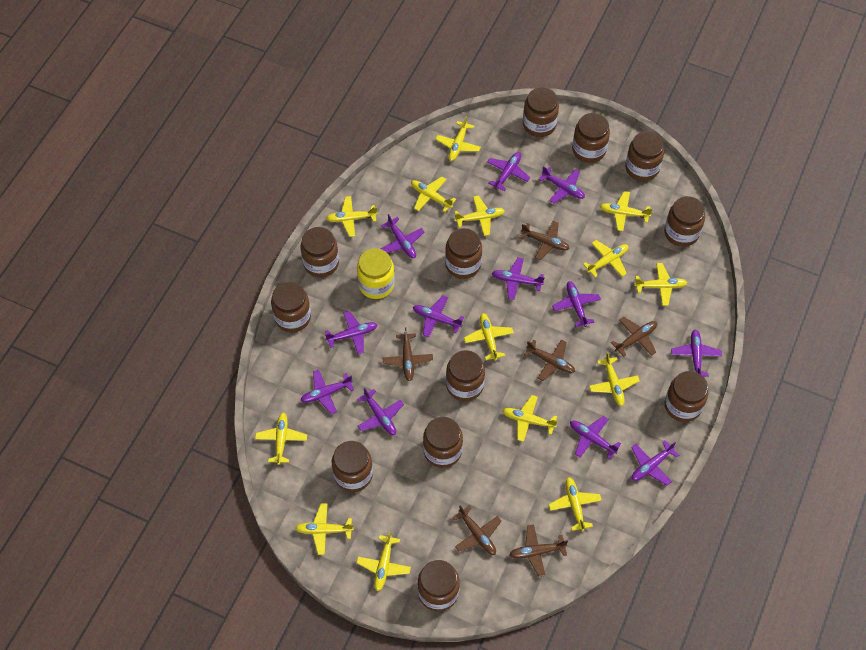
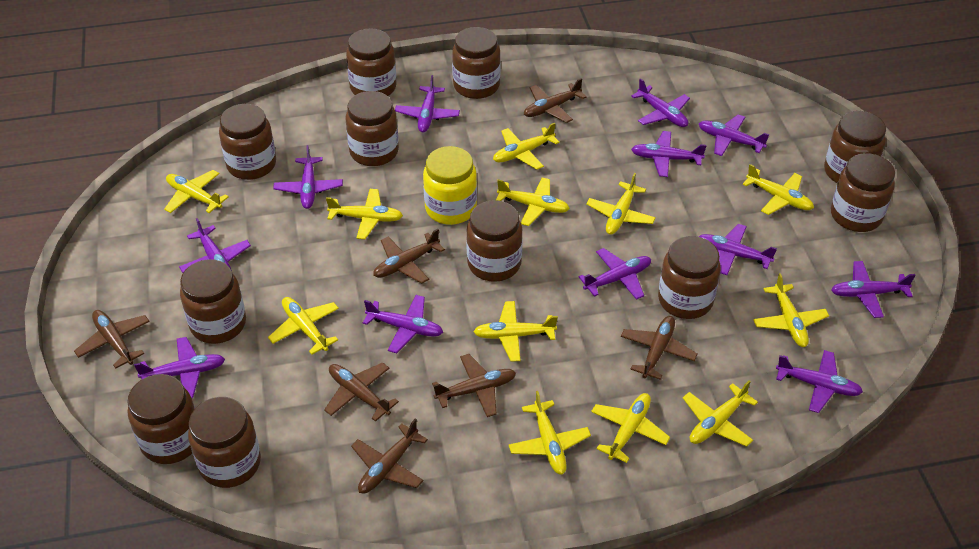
brown jar: 12 -> 11
brown plane: 6 -> 7
yellow plane: 14 -> 12

